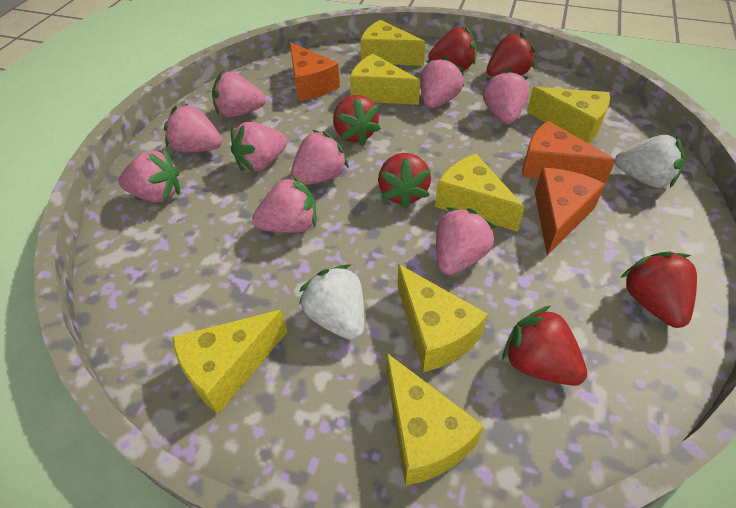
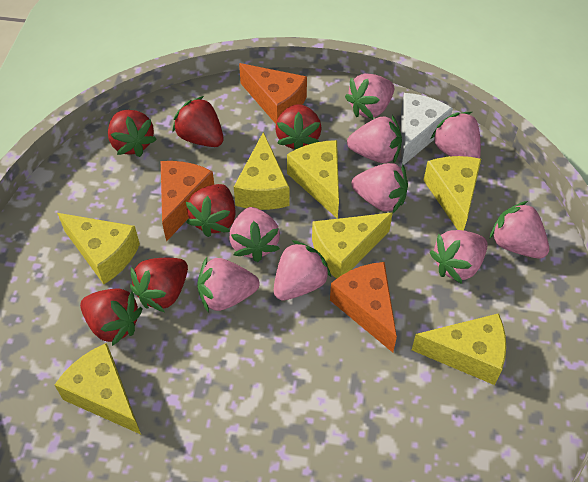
white cheese: 0 -> 1
white strawberry: 2 -> 0

